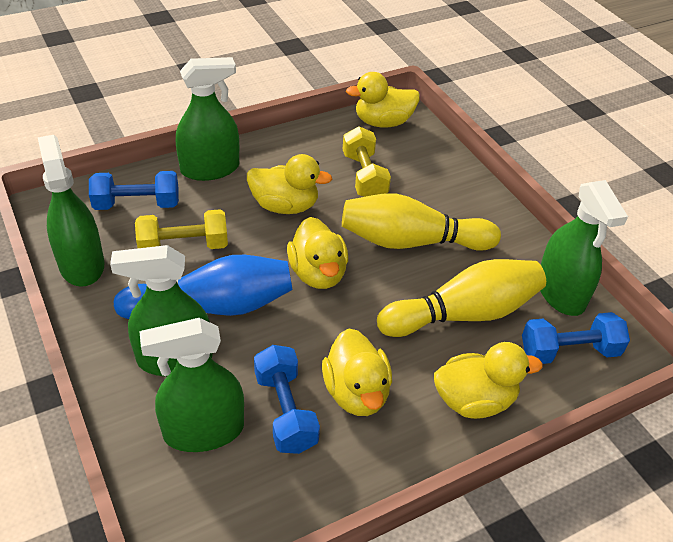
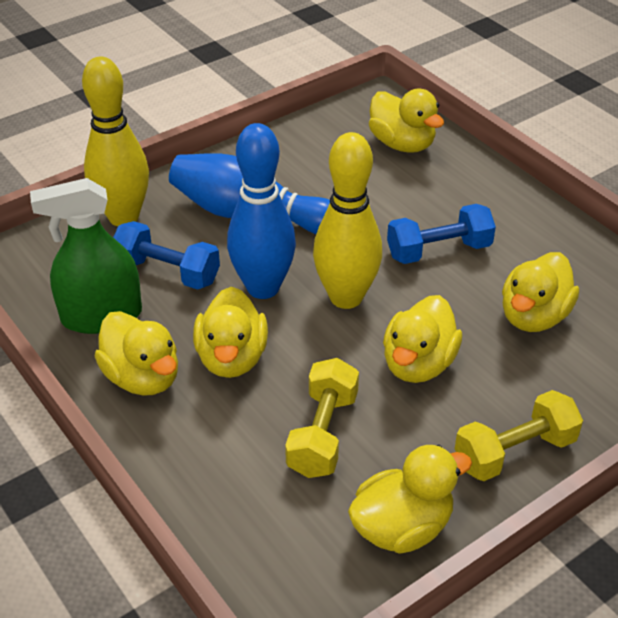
blue bowling pin: 1 -> 2
blue dumbbell: 3 -> 2
green spray bottle: 5 -> 1
yellow duck: 5 -> 6

